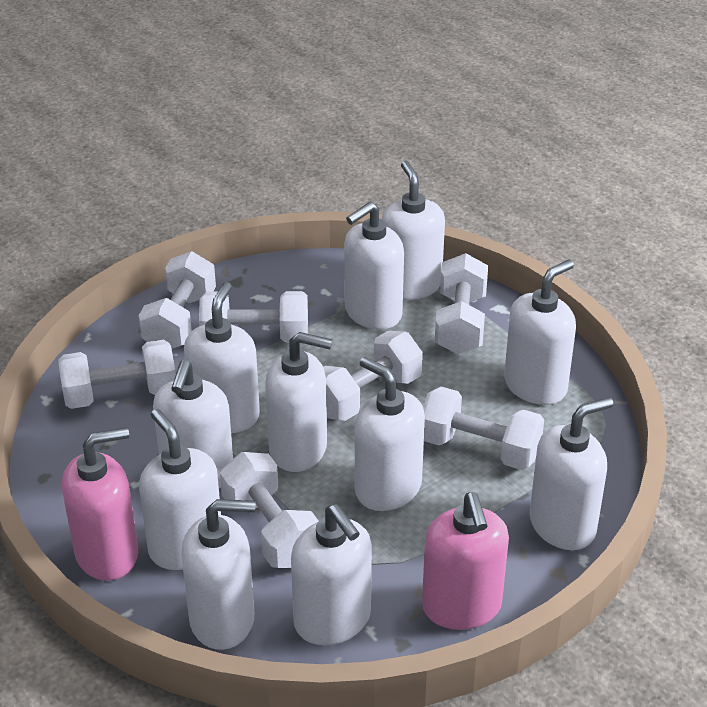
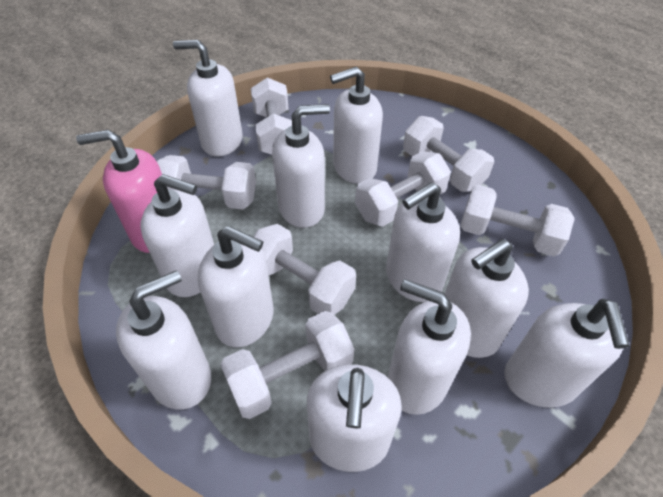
pink soap dispenser: 2 -> 1

